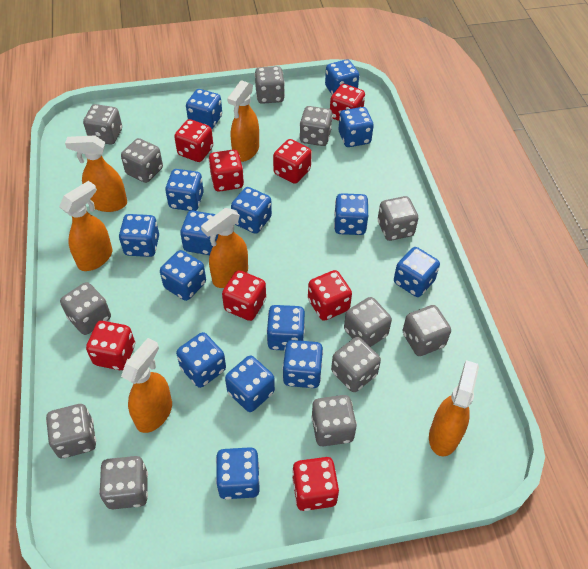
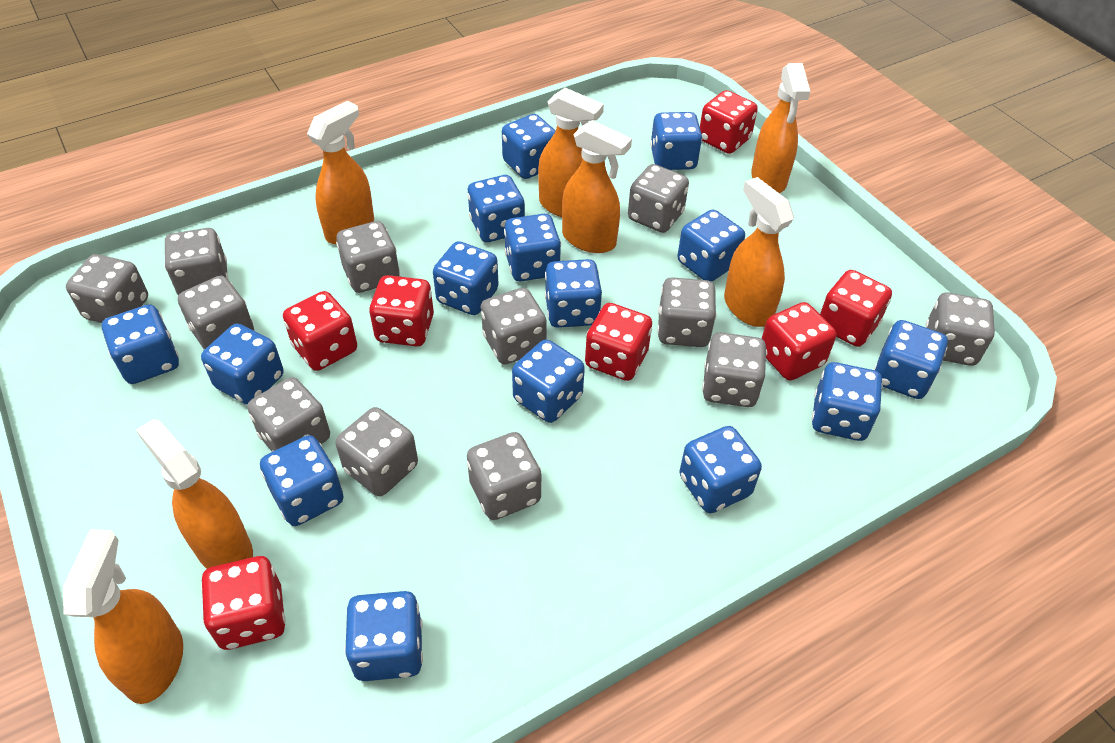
orange spray bottle: 6 -> 7
red dice: 8 -> 7

